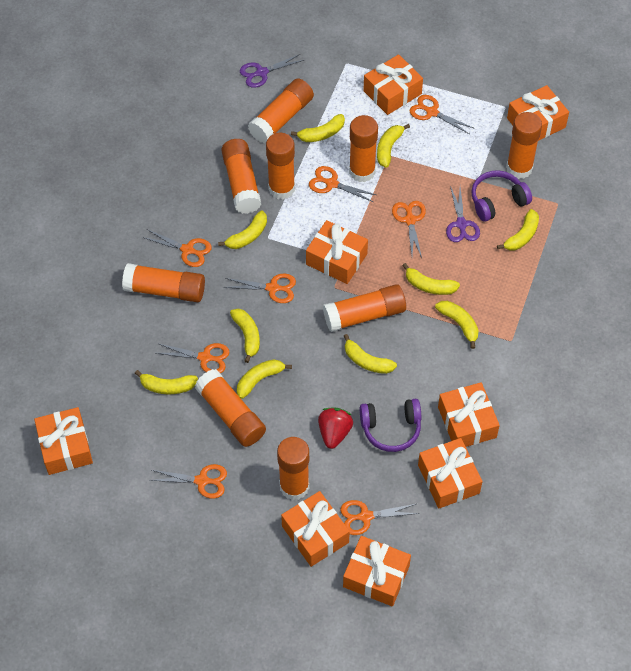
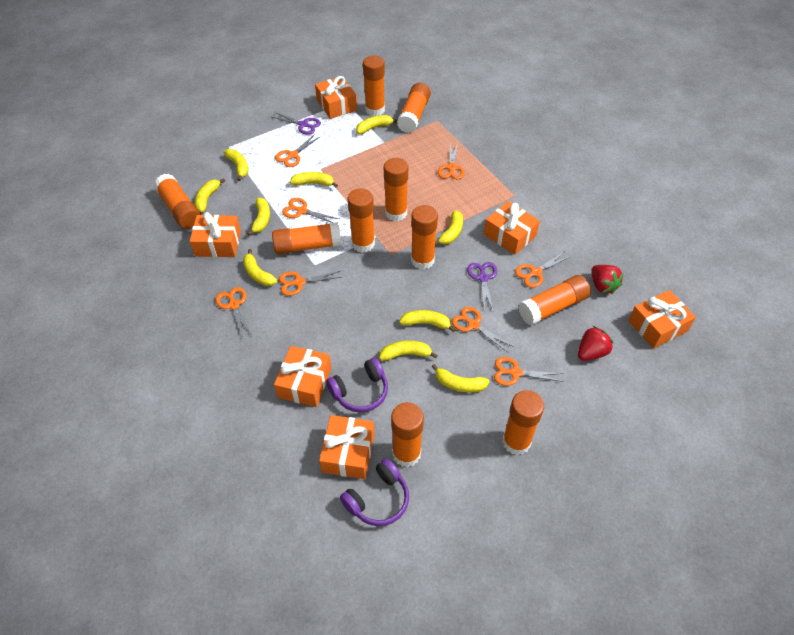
orange gift: 8 -> 6
orange glue stick: 9 -> 10
red strawberry: 1 -> 2

